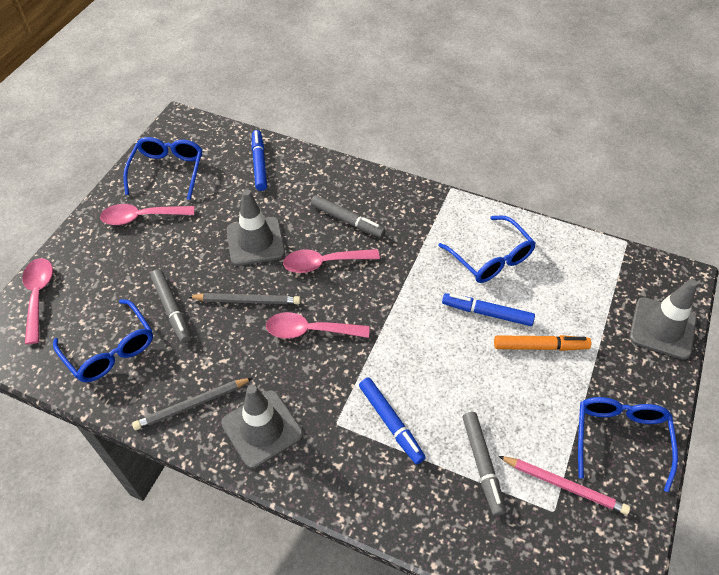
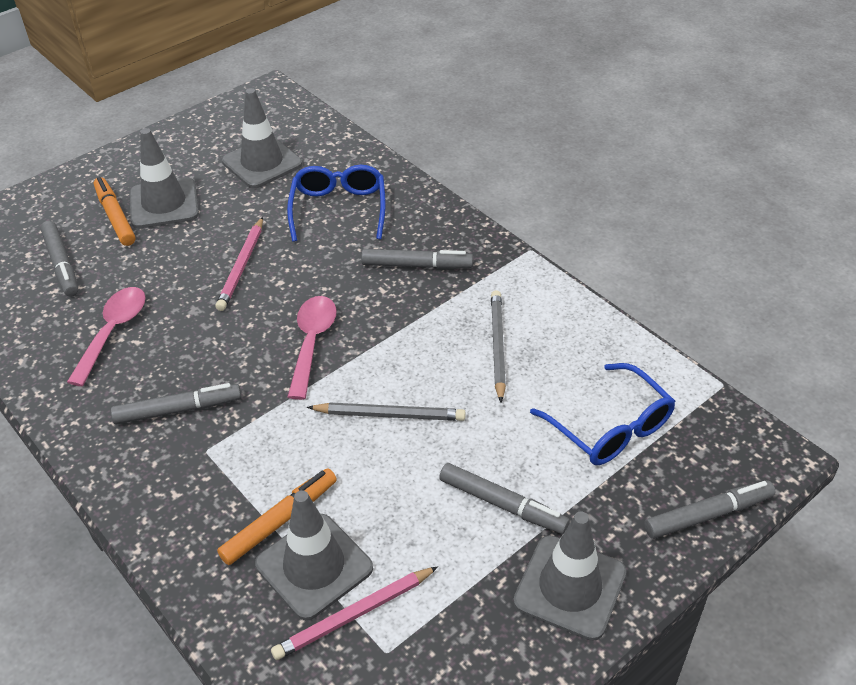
blue glasses: 4 -> 2
blue marker: 3 -> 0
grey marker: 3 -> 5
grey traffic cone: 3 -> 4
orange marker: 1 -> 2
pink pencil: 1 -> 2
pink spoon: 4 -> 2

